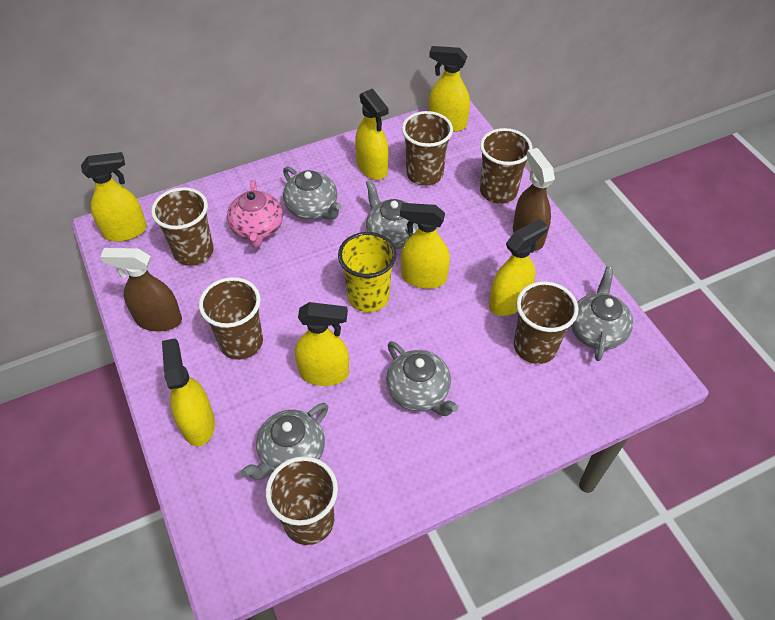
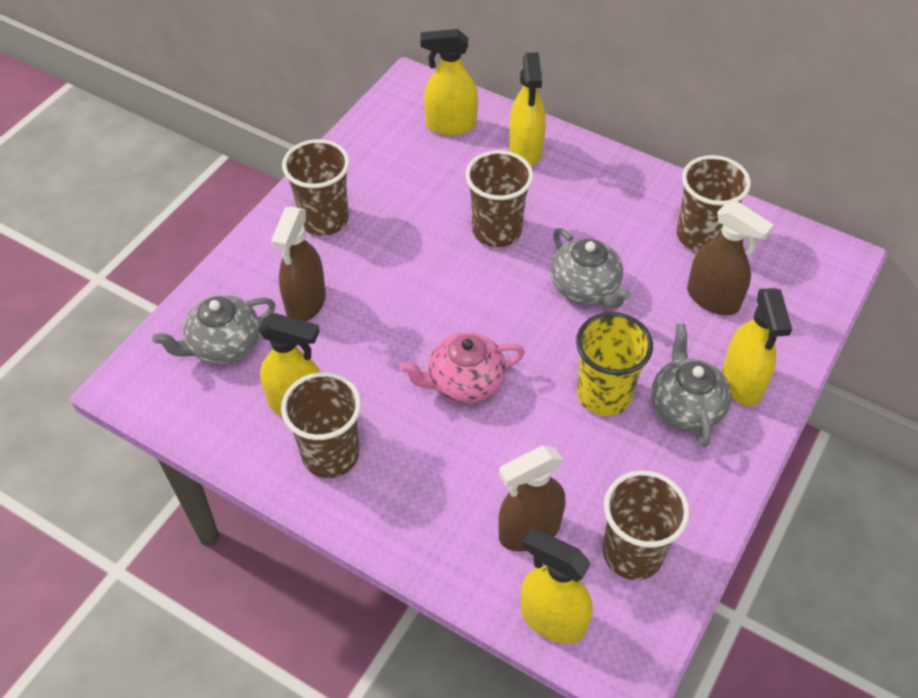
brown cup: 6 -> 5
brown spray bottle: 2 -> 3
grey teapot: 5 -> 3
yellow spray bottle: 7 -> 5

